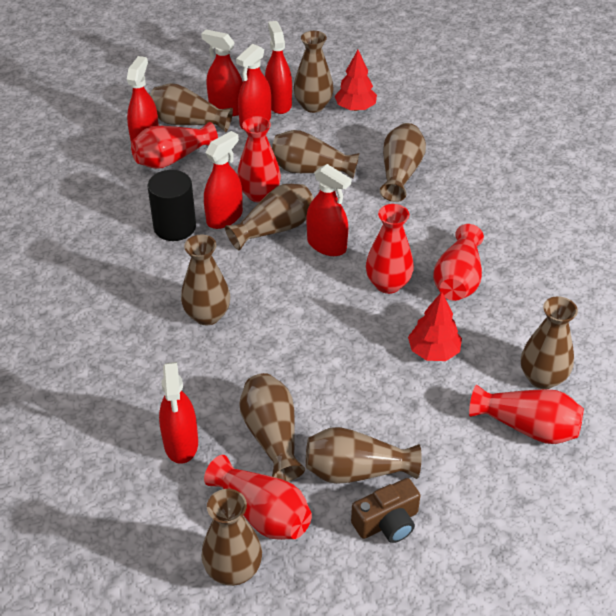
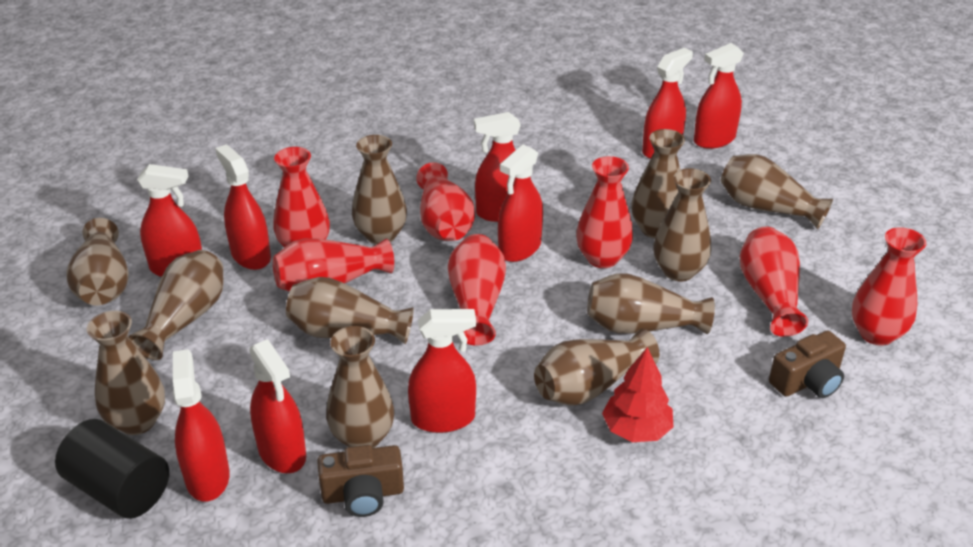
brown camera: 1 -> 2
brown vase: 10 -> 11
red spray bottle: 7 -> 9
red tree: 2 -> 1
red vase: 6 -> 7

